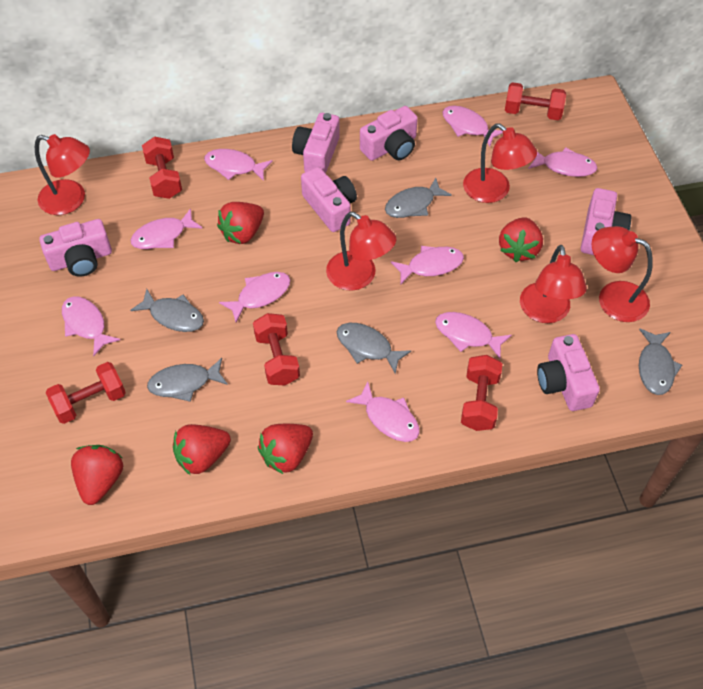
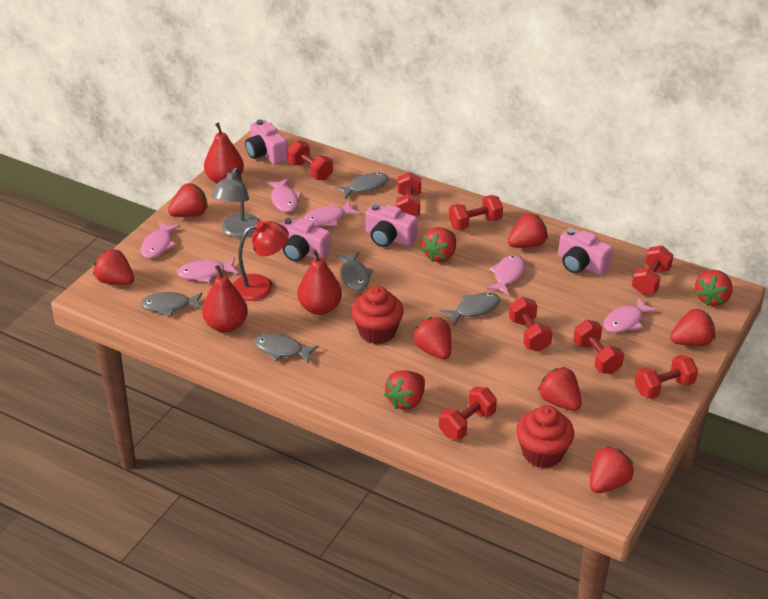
grey lamp: 0 -> 1
pink camera: 6 -> 4
pink fish: 9 -> 6
red cupcake: 0 -> 2
red dumbbell: 5 -> 8
red lamp: 5 -> 1
red pear: 0 -> 3
red strawberry: 5 -> 10

